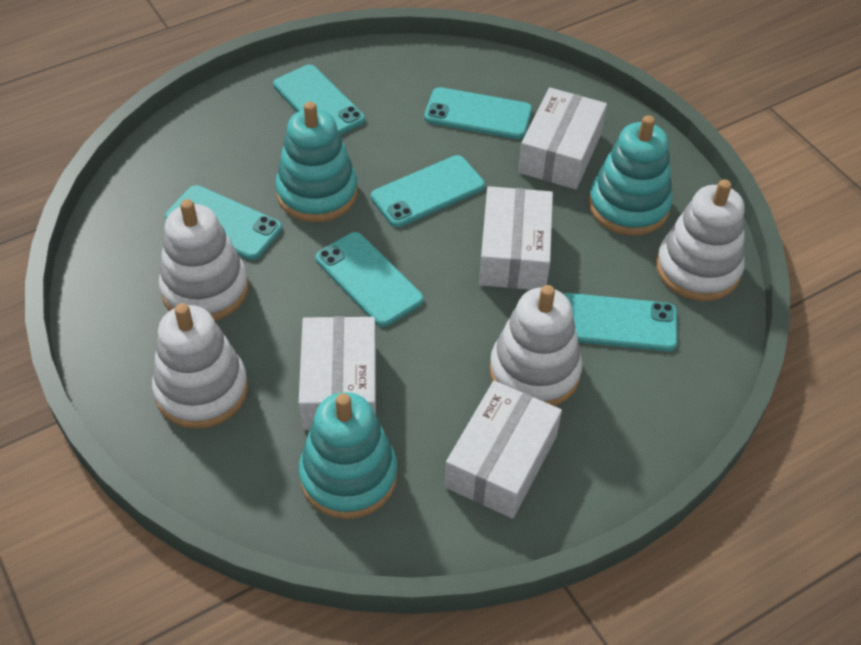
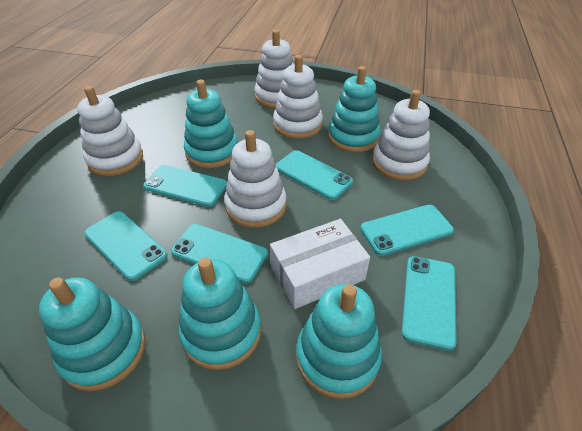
turquoise stacking toy: 3 -> 5
white box: 4 -> 1
white stacking toy: 4 -> 5

